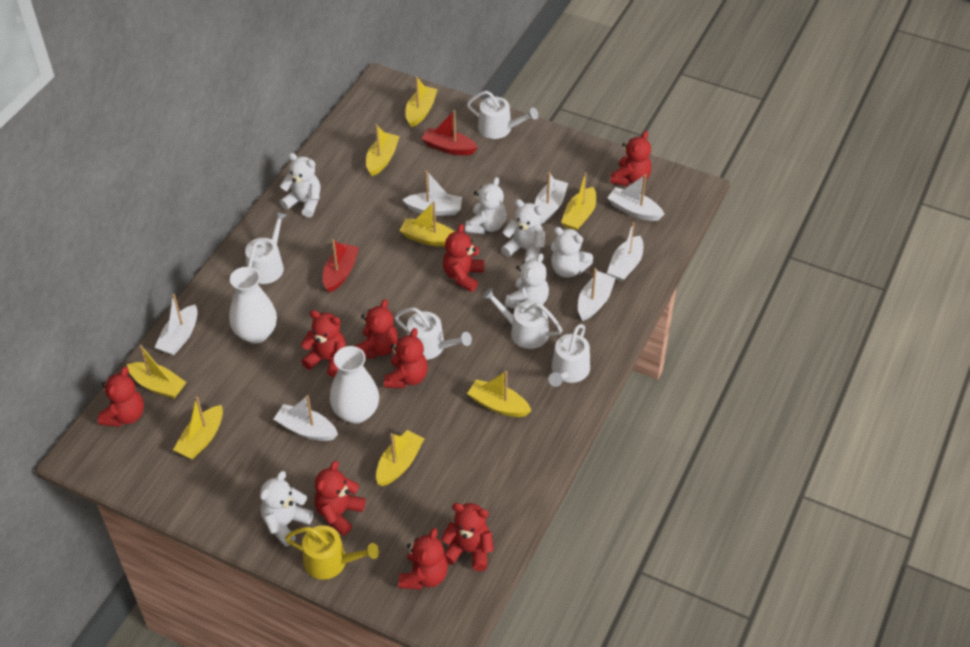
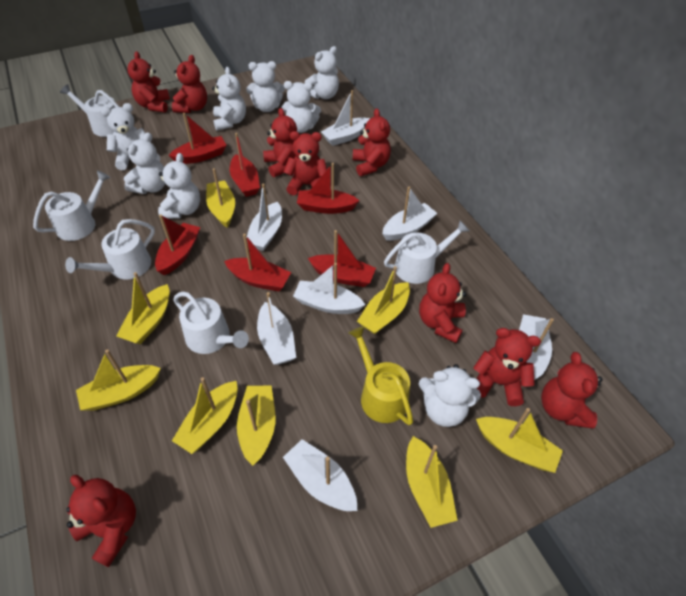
red boat: 2 -> 6
white teddy bear: 6 -> 8
white vase: 2 -> 0

